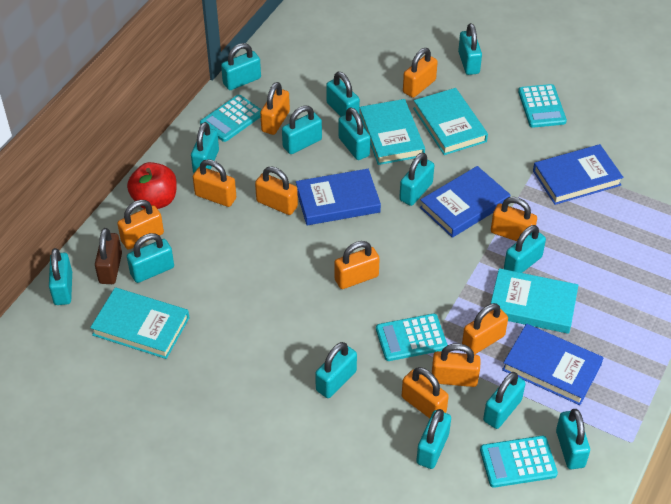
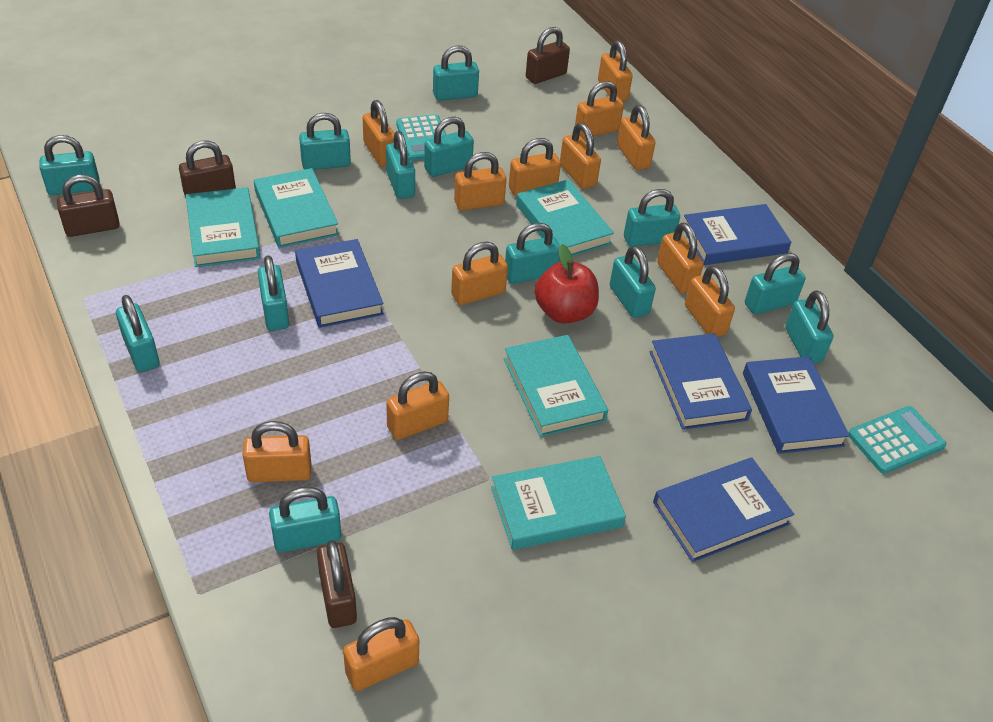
blue book: 4 -> 5
brown padlock: 1 -> 4
orange padlock: 10 -> 13
turquoise book: 4 -> 5
turquoise calculator: 4 -> 2
turquoise padlock: 14 -> 13

